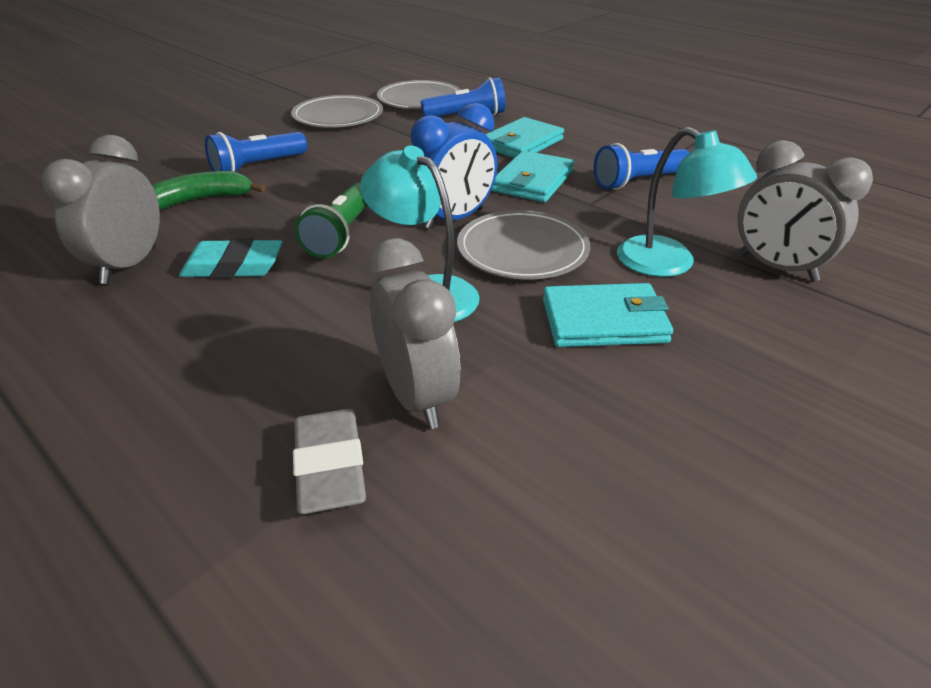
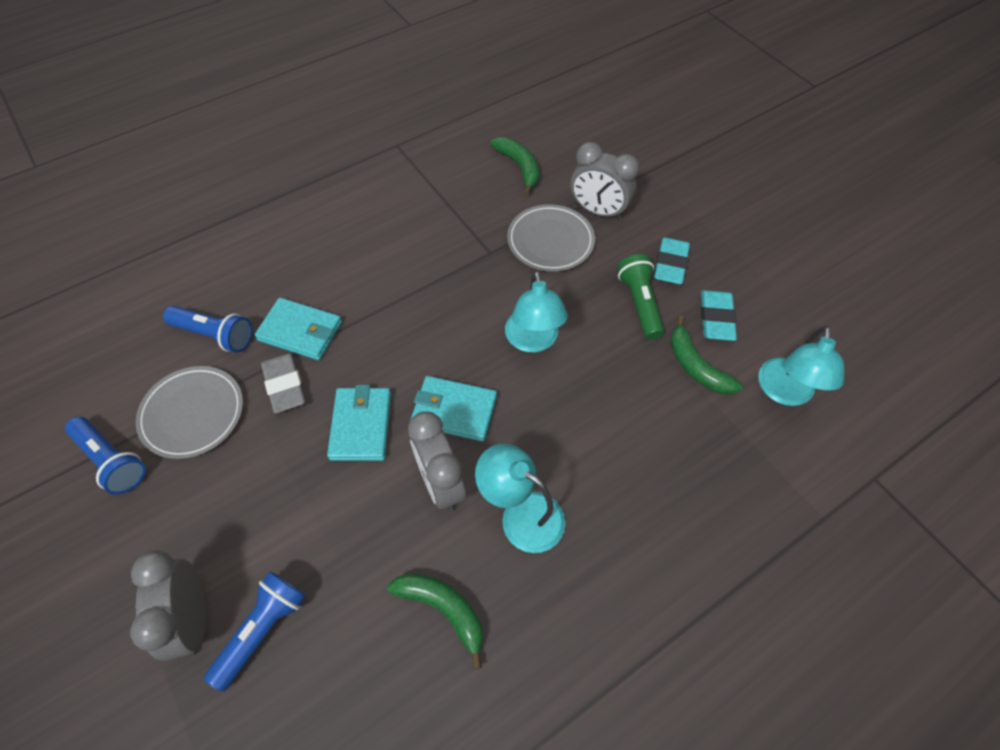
blue clock: 1 -> 0
green banana: 1 -> 3
grey plate: 3 -> 2
turquoise eraser: 1 -> 2
turquoise lamp: 2 -> 3

